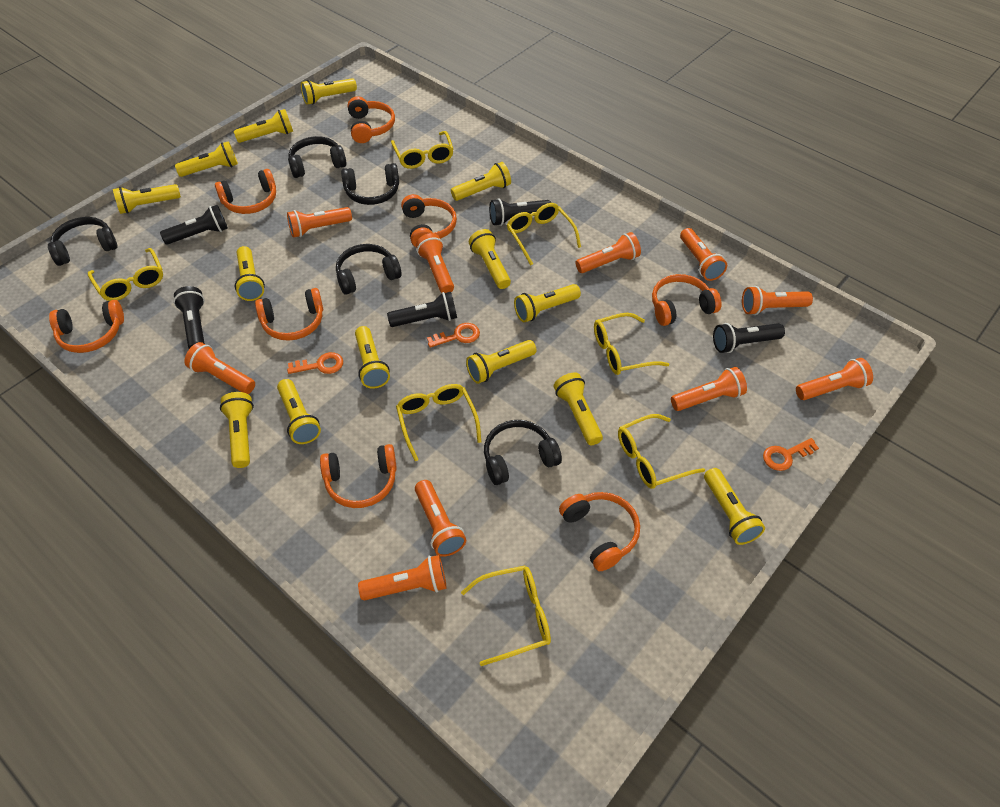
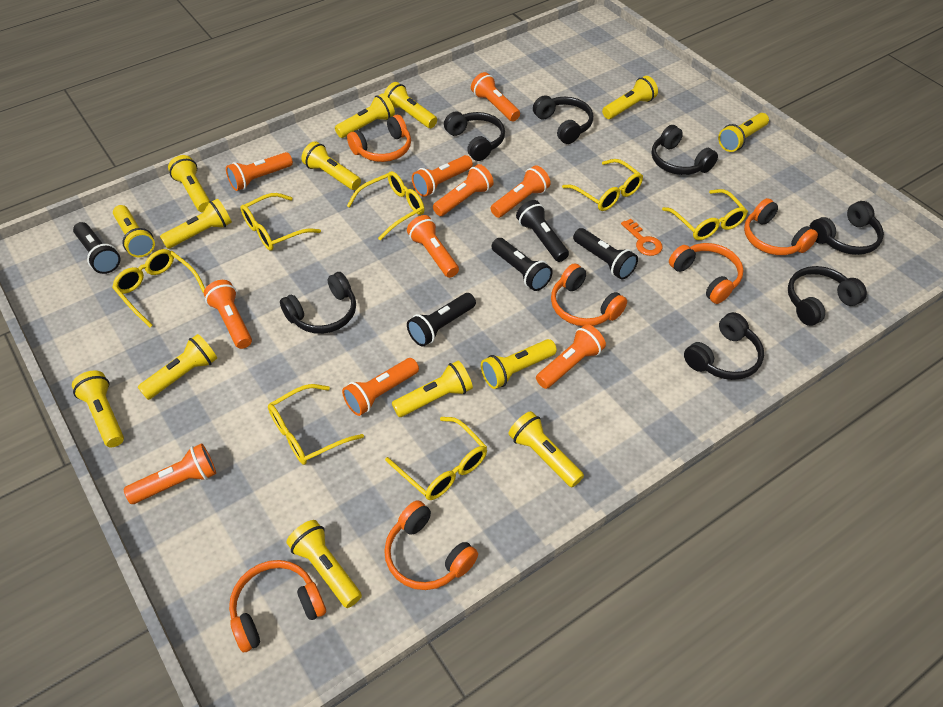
black headphones: 5 -> 7
orange headphones: 8 -> 6
orange key: 3 -> 1

